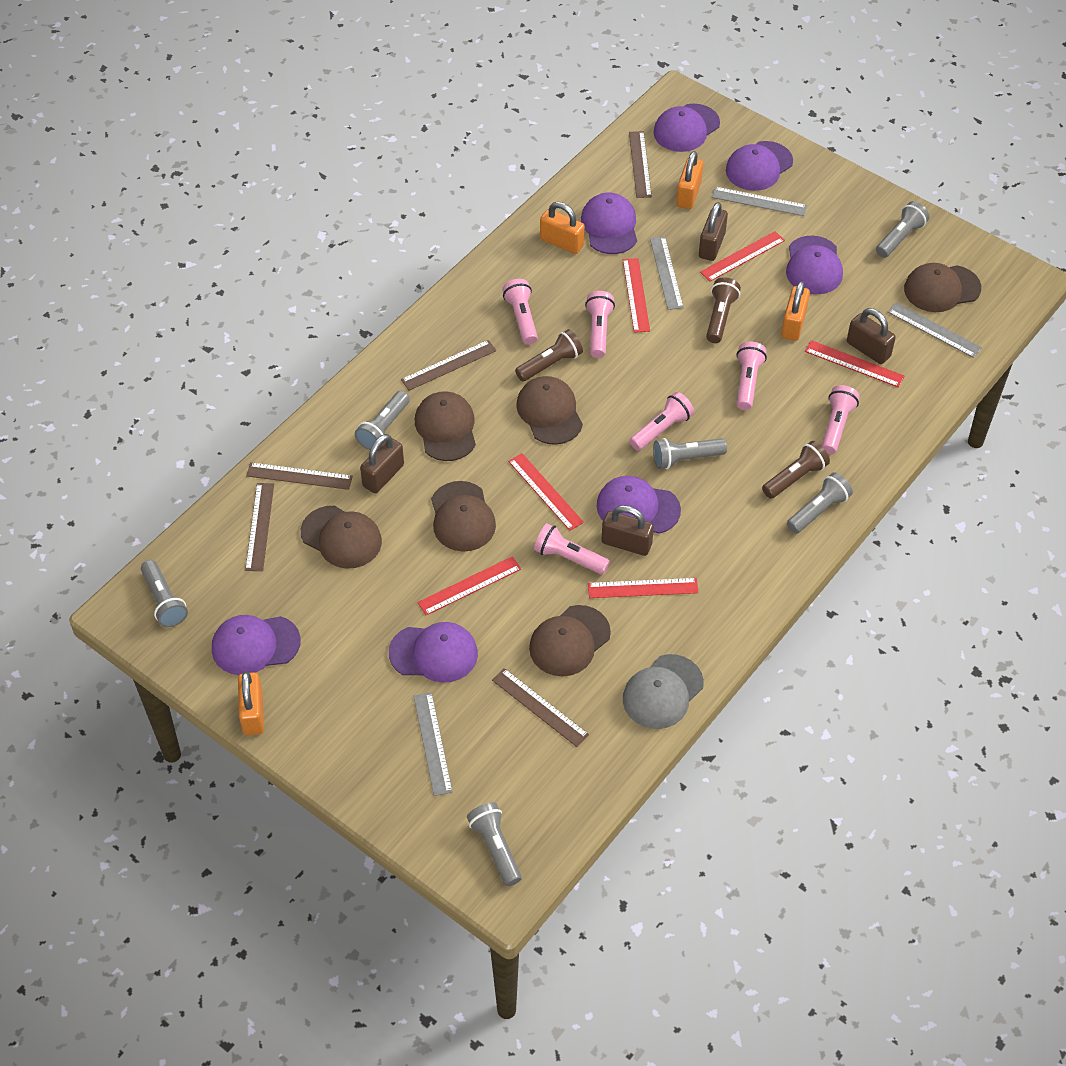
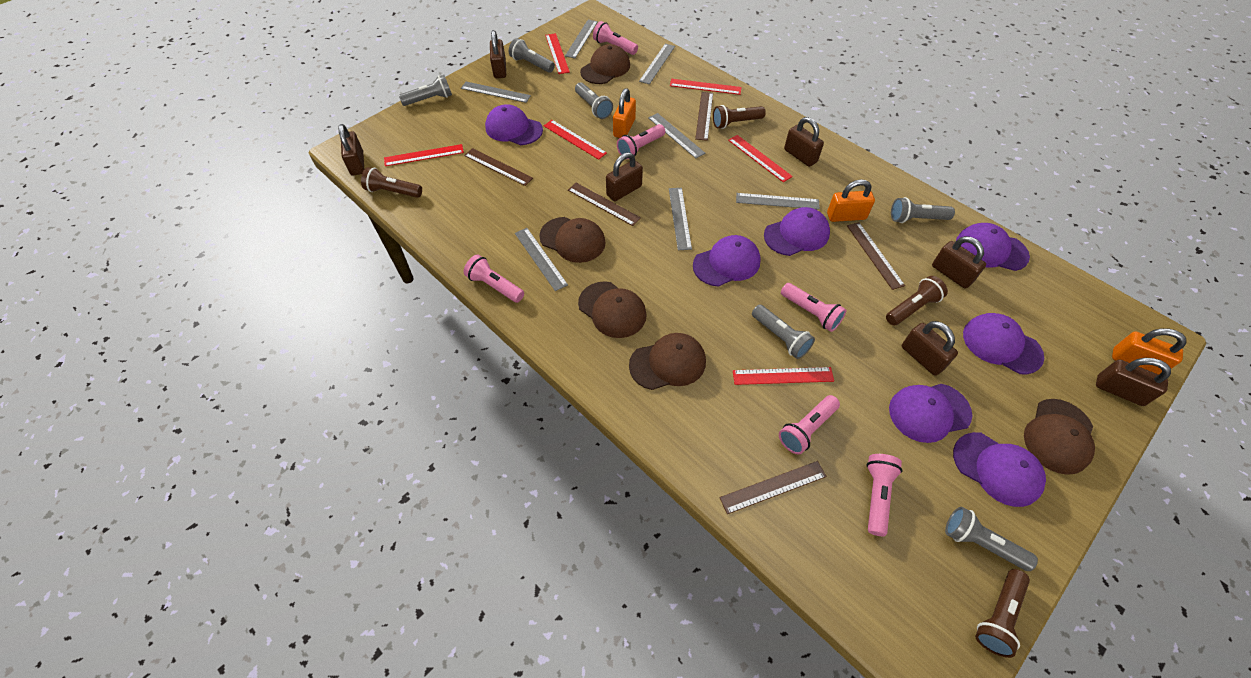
brown cap: 6 -> 5
brown flashlight: 3 -> 4
brown padlock: 4 -> 7
grey cap: 1 -> 0
grey ruler: 4 -> 7
orange padlock: 4 -> 3

